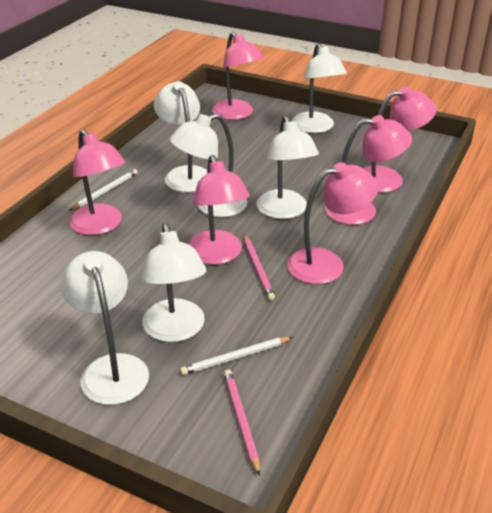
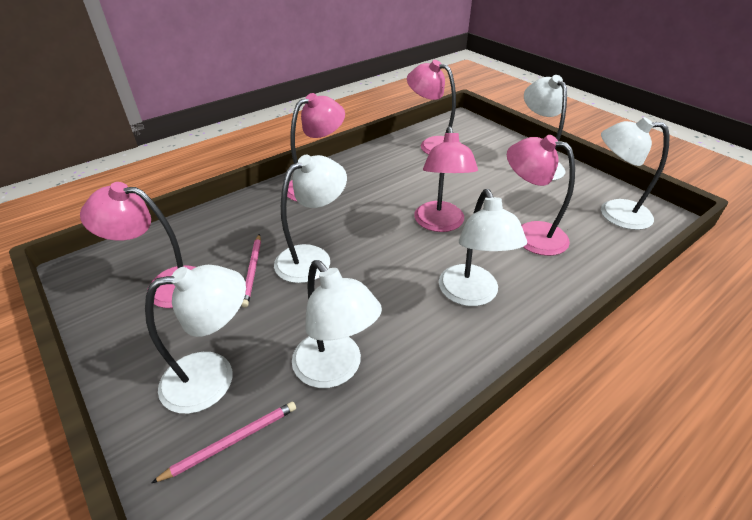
pink lamp: 6 -> 5
white pencil: 2 -> 0

